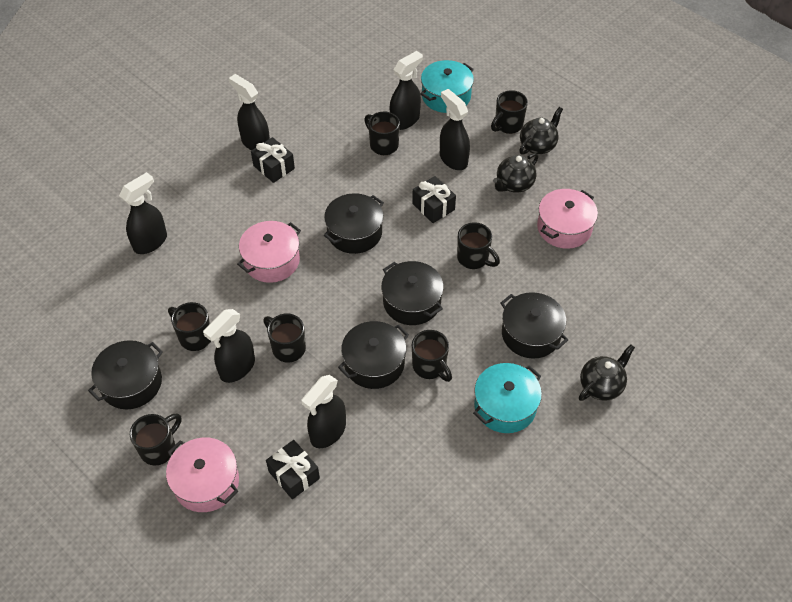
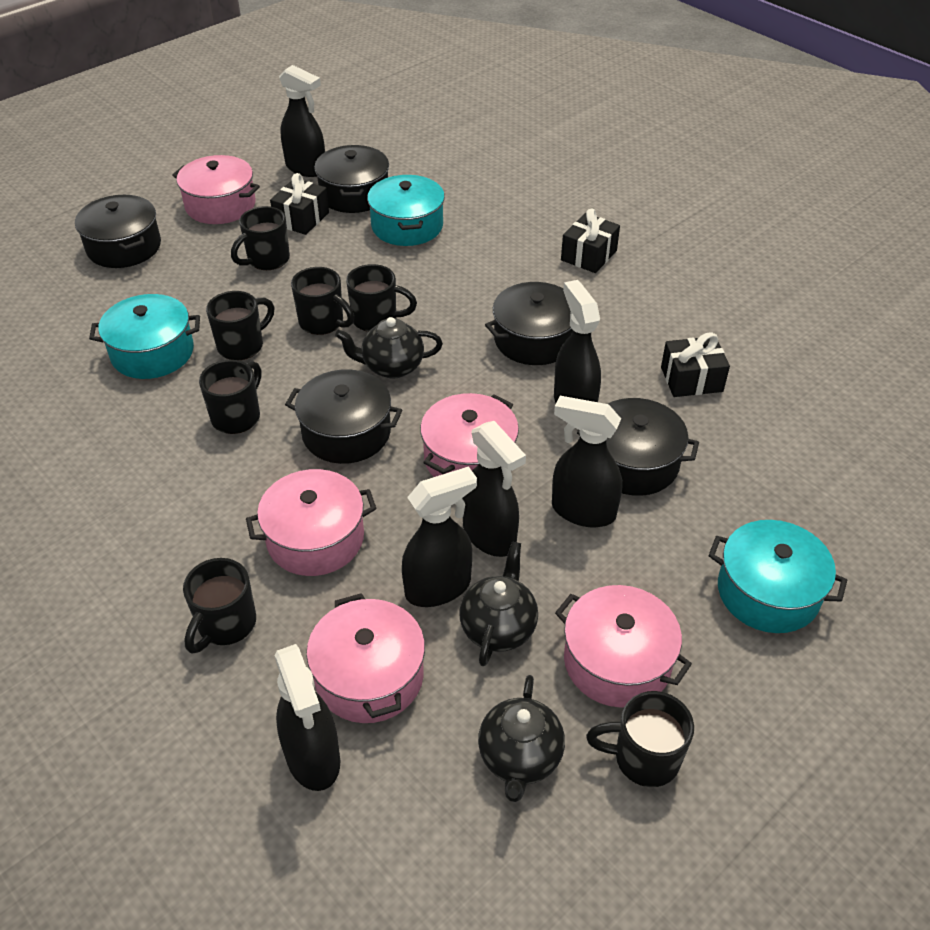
pink pot: 3 -> 5
turquoise pot: 2 -> 3

